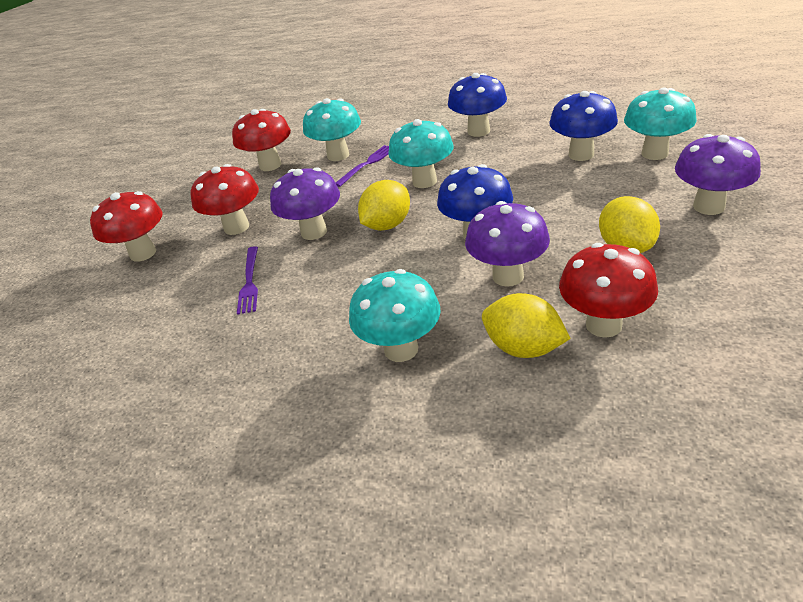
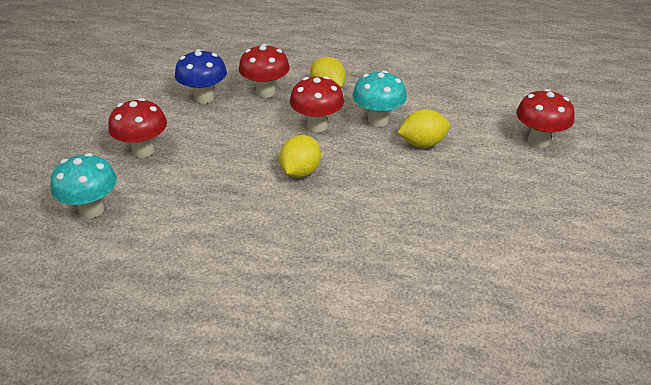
blue mushroom: 3 -> 1
purple fork: 2 -> 0
purple mushroom: 3 -> 0
turquoise mushroom: 4 -> 2

